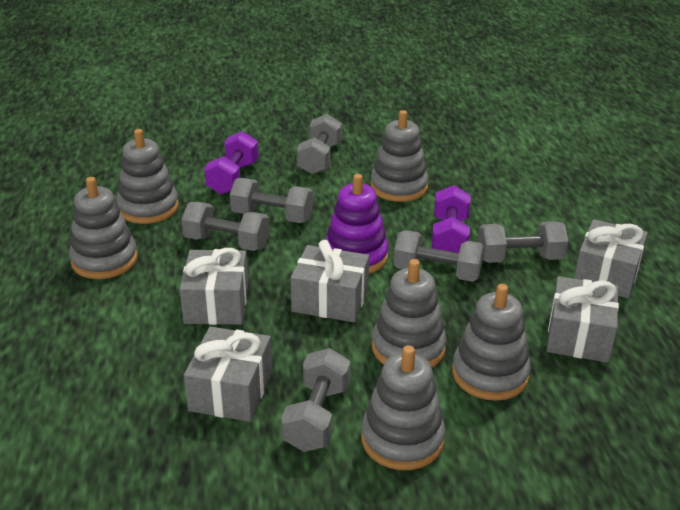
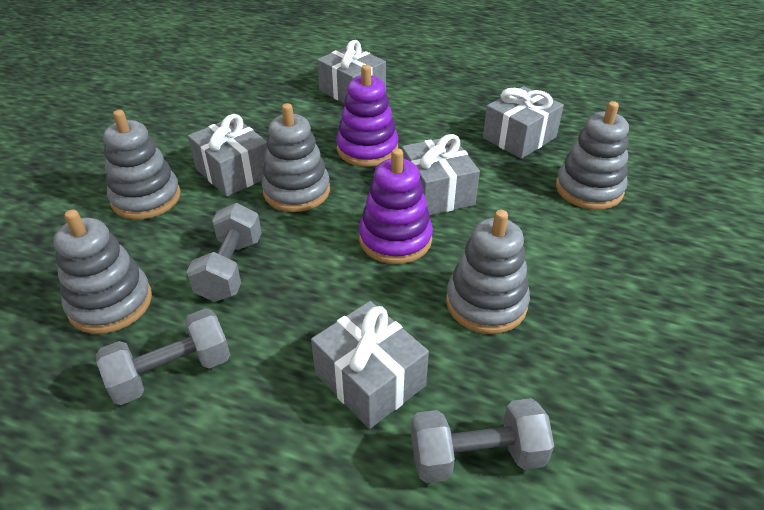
grey dumbbell: 6 -> 3
grey stacking toy: 6 -> 5
purple dumbbell: 2 -> 0
purple stacking toy: 1 -> 2

